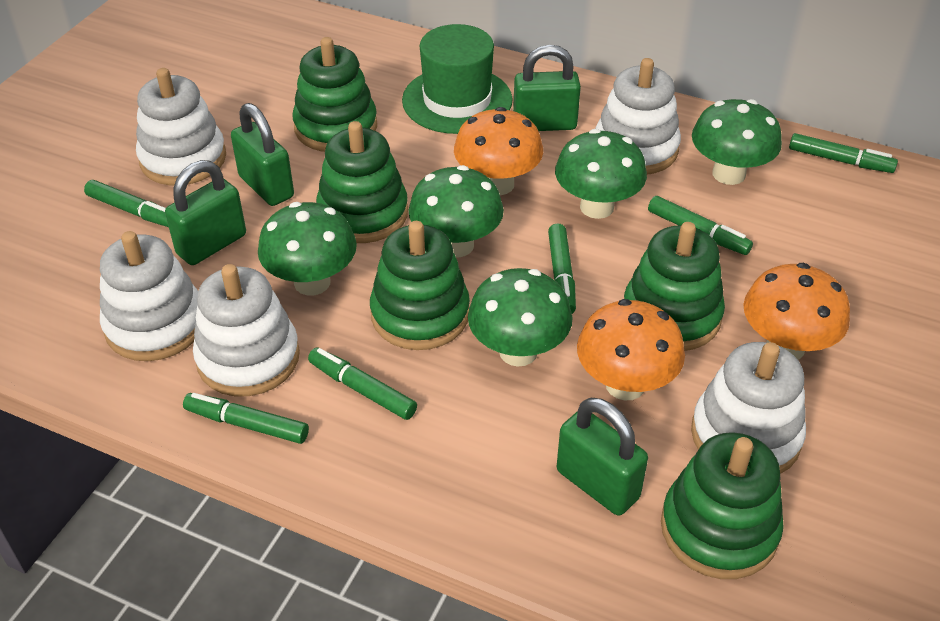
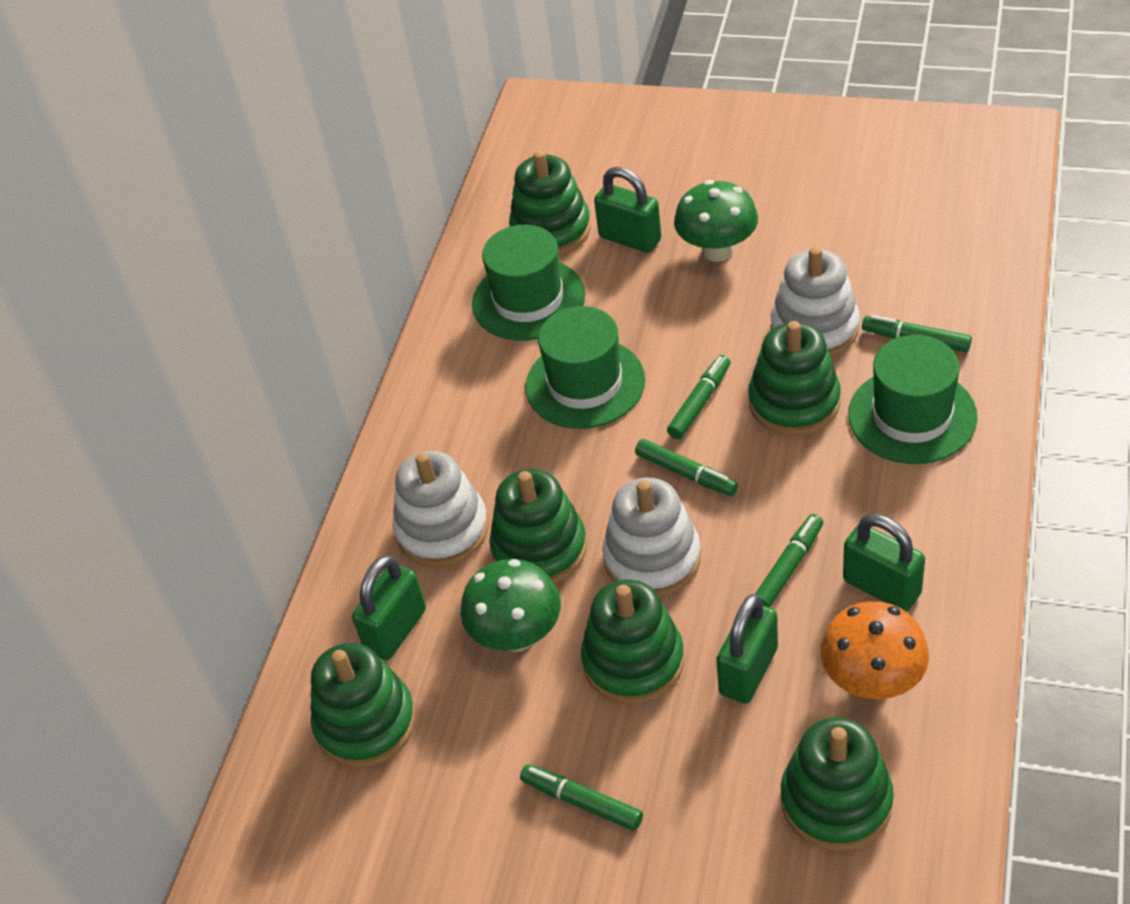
green hat: 1 -> 3
green marker: 6 -> 5
green mushroom: 5 -> 2
green stacking toy: 5 -> 6
orange mushroom: 3 -> 1
white stacking toy: 5 -> 3

